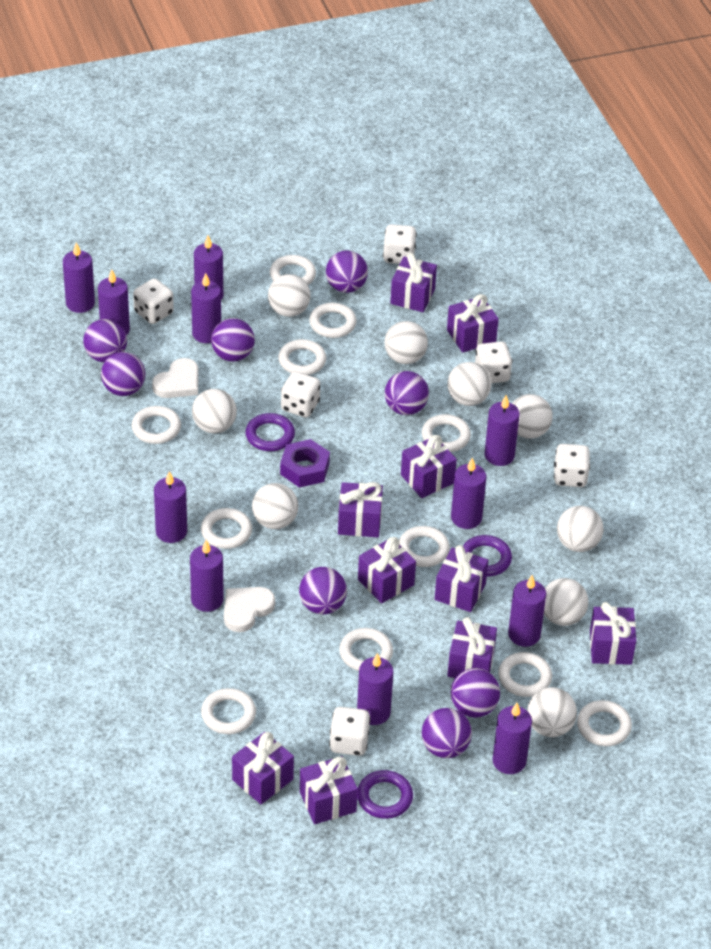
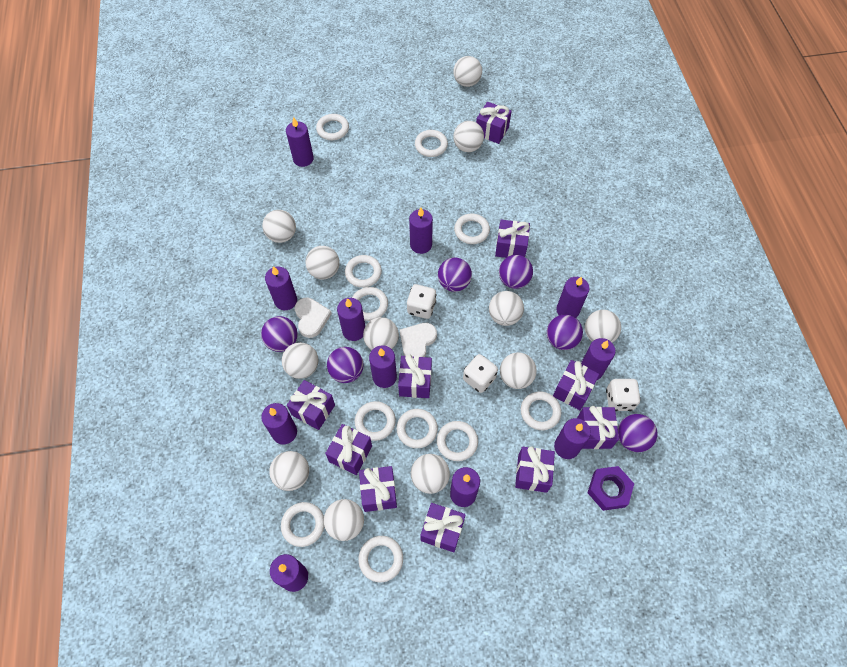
purple ball: 8 -> 6
purple ring: 3 -> 0
white ball: 9 -> 12
white dice: 6 -> 3

